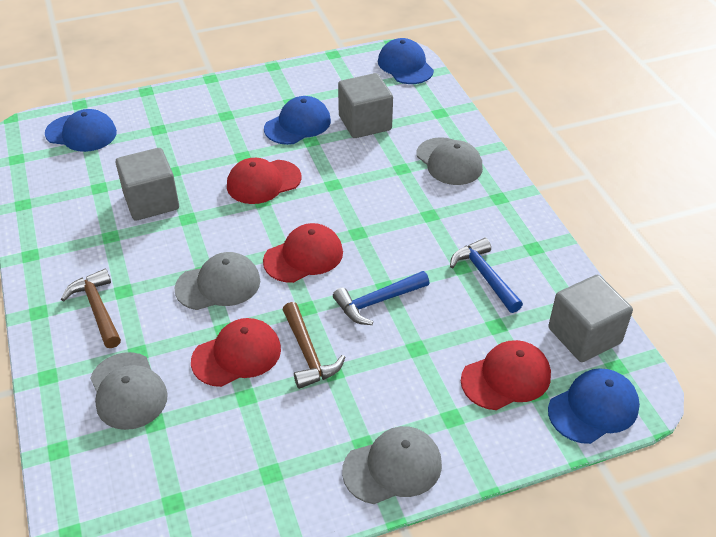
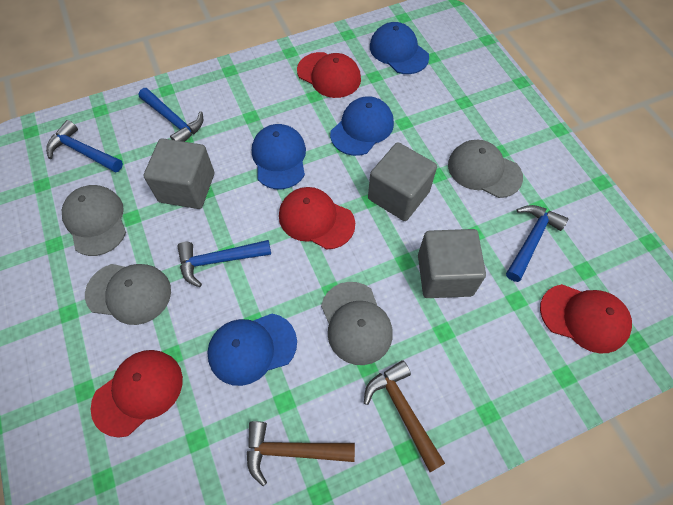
blue hammer: 2 -> 4

